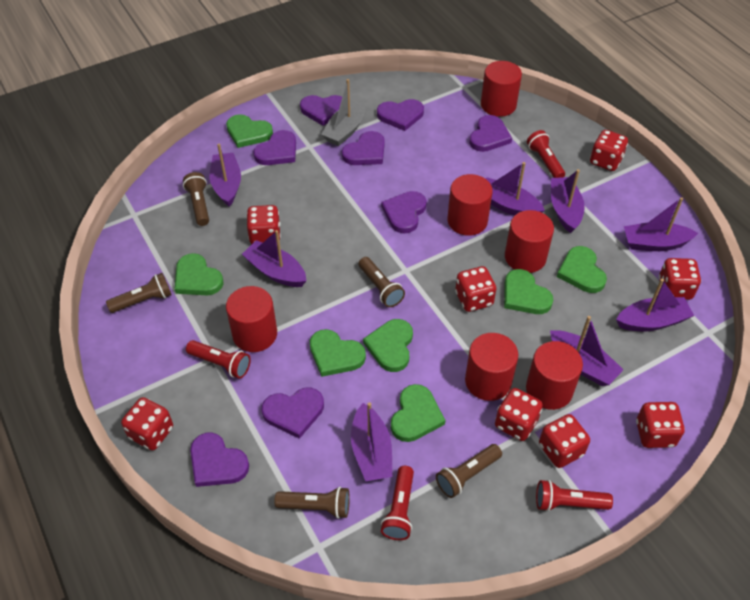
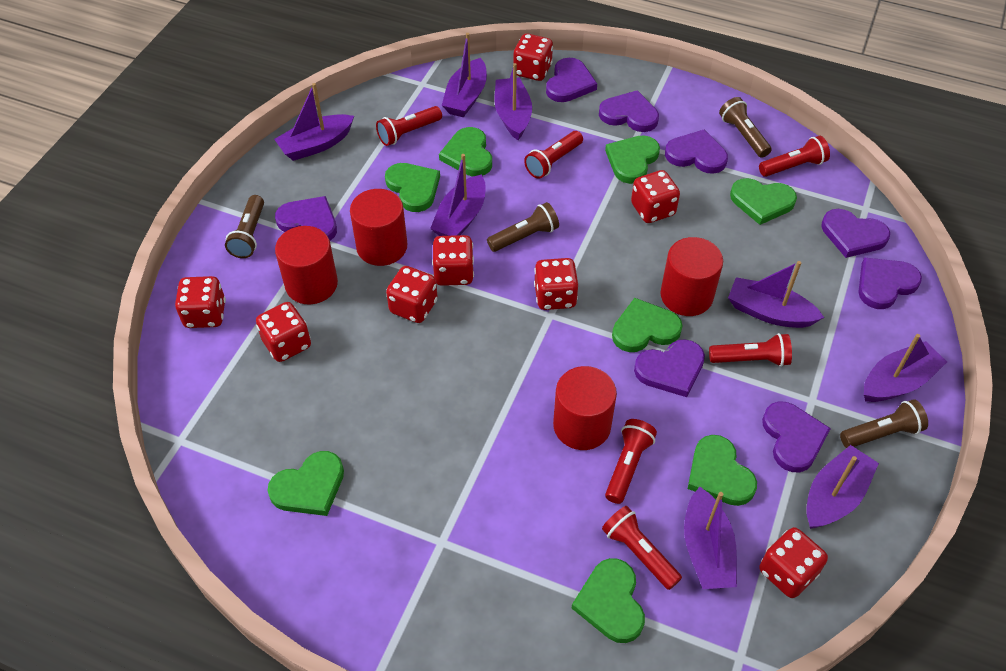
brown flashlight: 5 -> 4
green heart: 7 -> 8
grey boat: 1 -> 0
red cylinder: 6 -> 4
red flashlight: 4 -> 6

